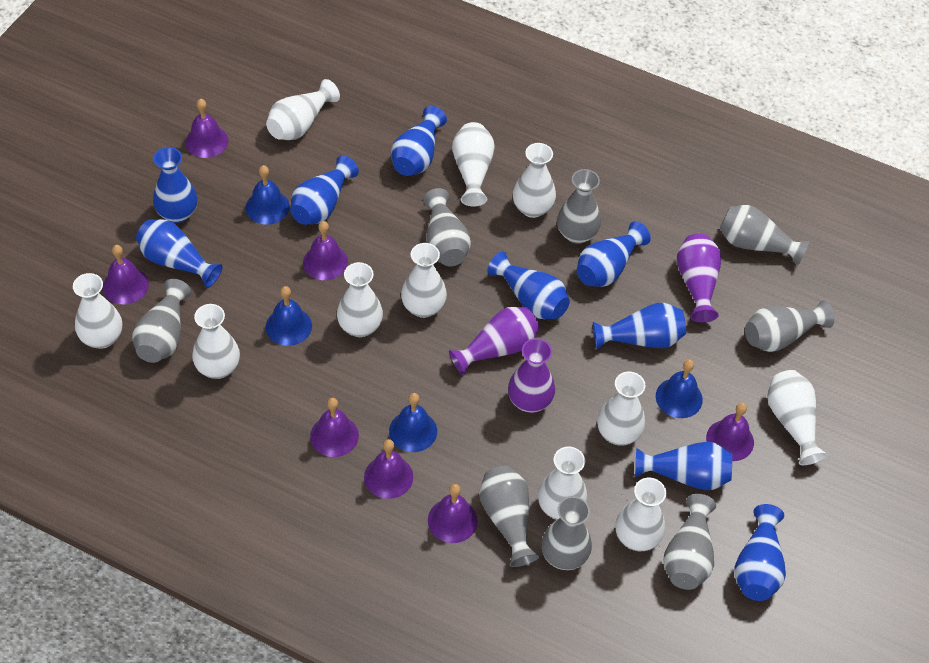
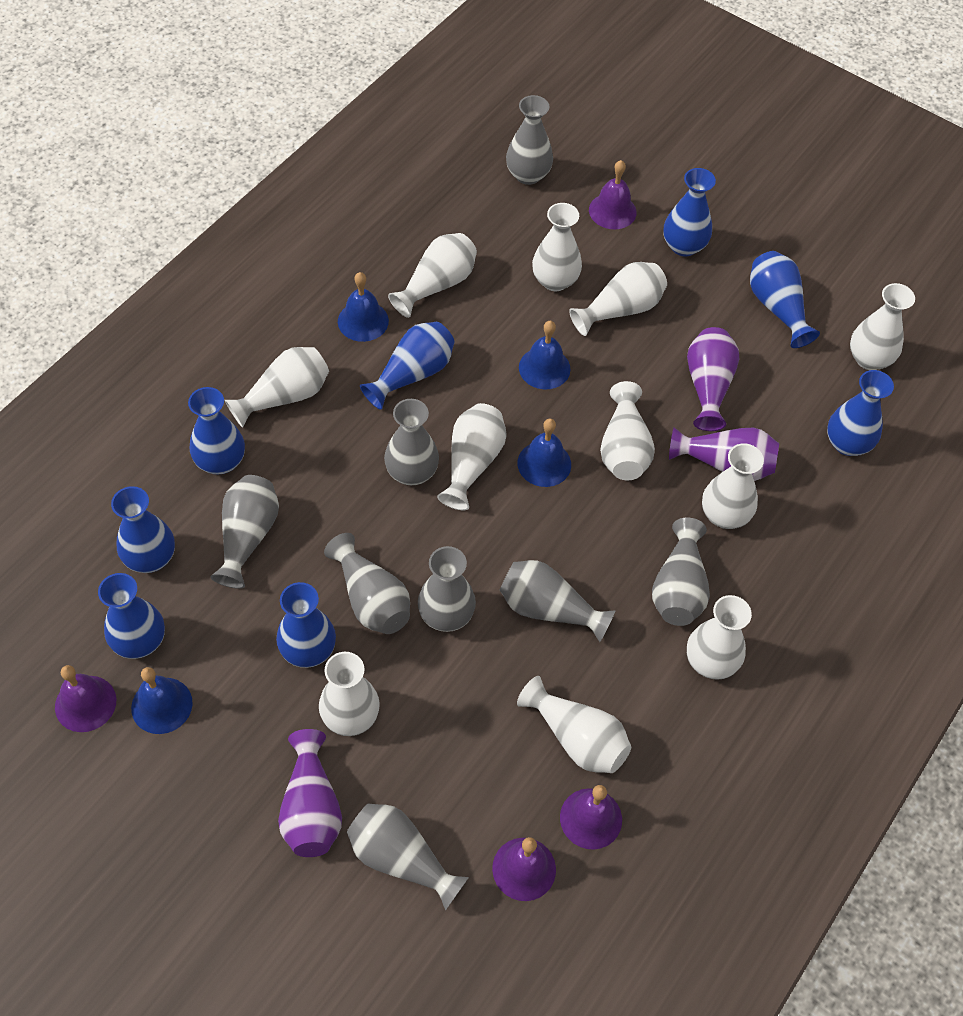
blue vase: 9 -> 8
purple bell: 7 -> 4

